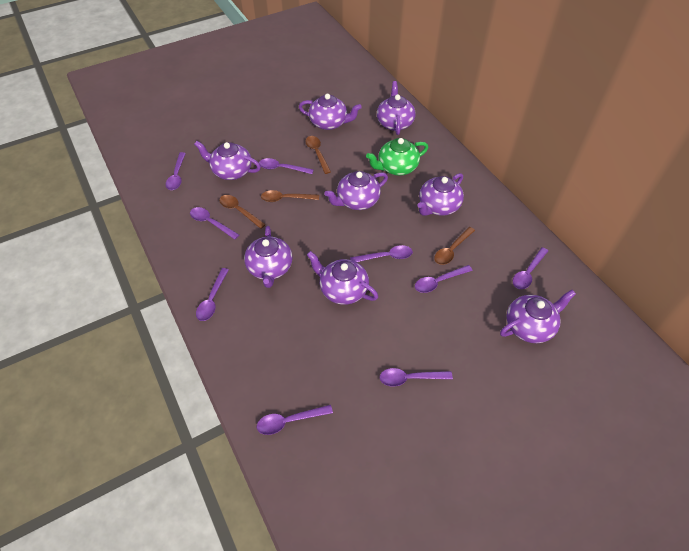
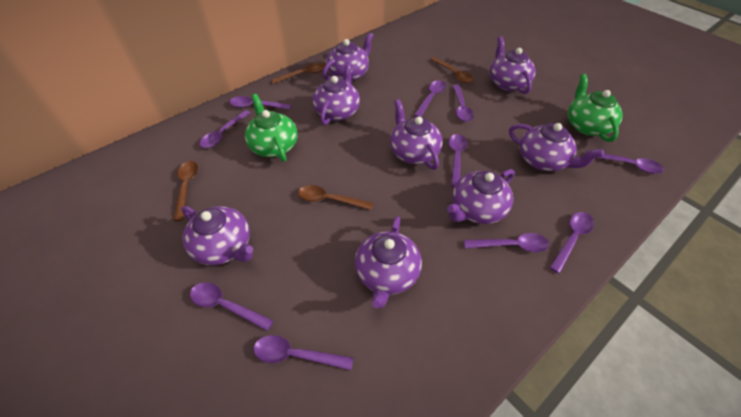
green teapot: 1 -> 2
purple spoon: 9 -> 10

